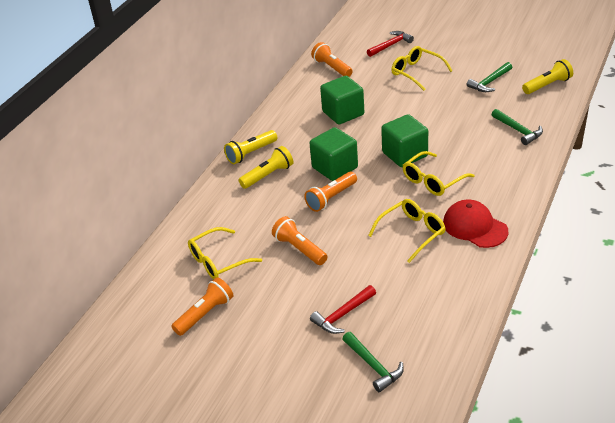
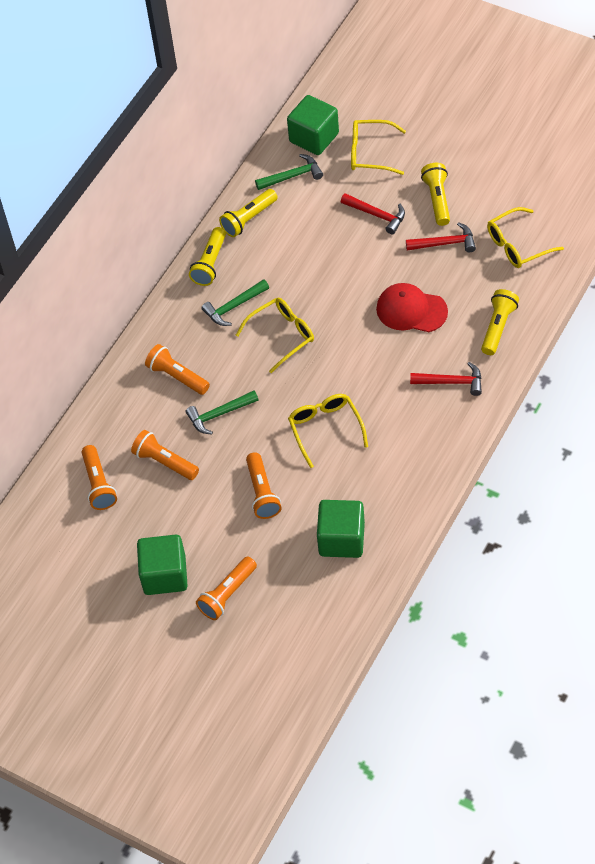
orange flashlight: 4 -> 5
red hammer: 2 -> 3
yellow flashlight: 3 -> 4

